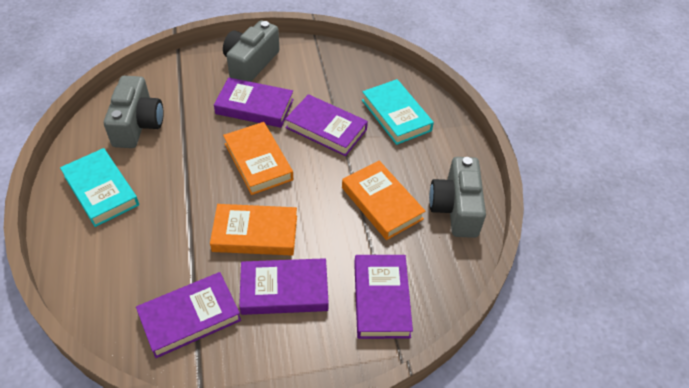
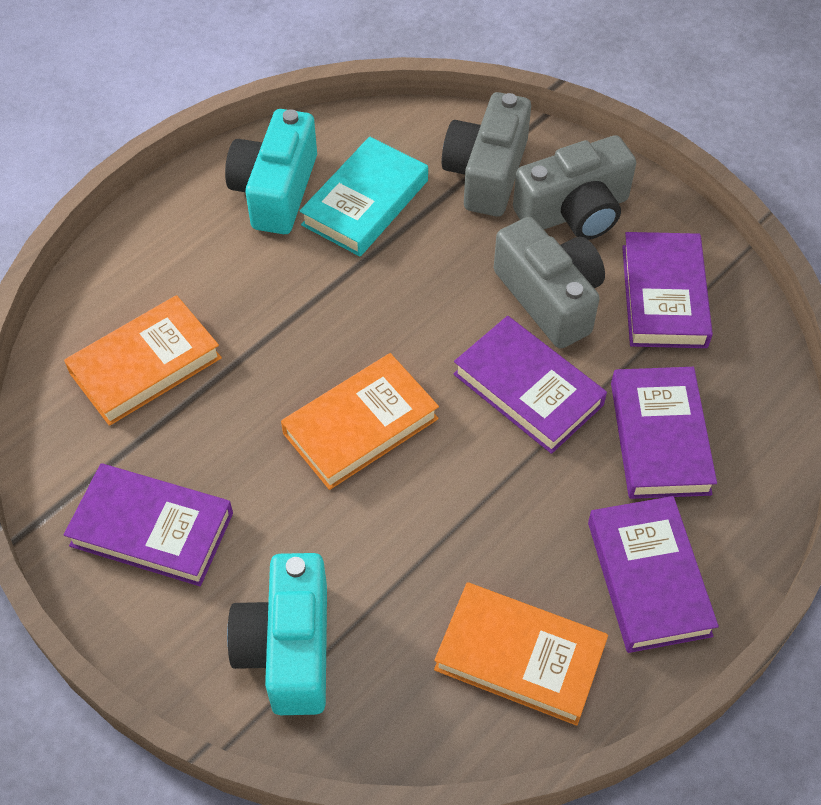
turquoise book: 2 -> 1
turquoise camera: 0 -> 2

